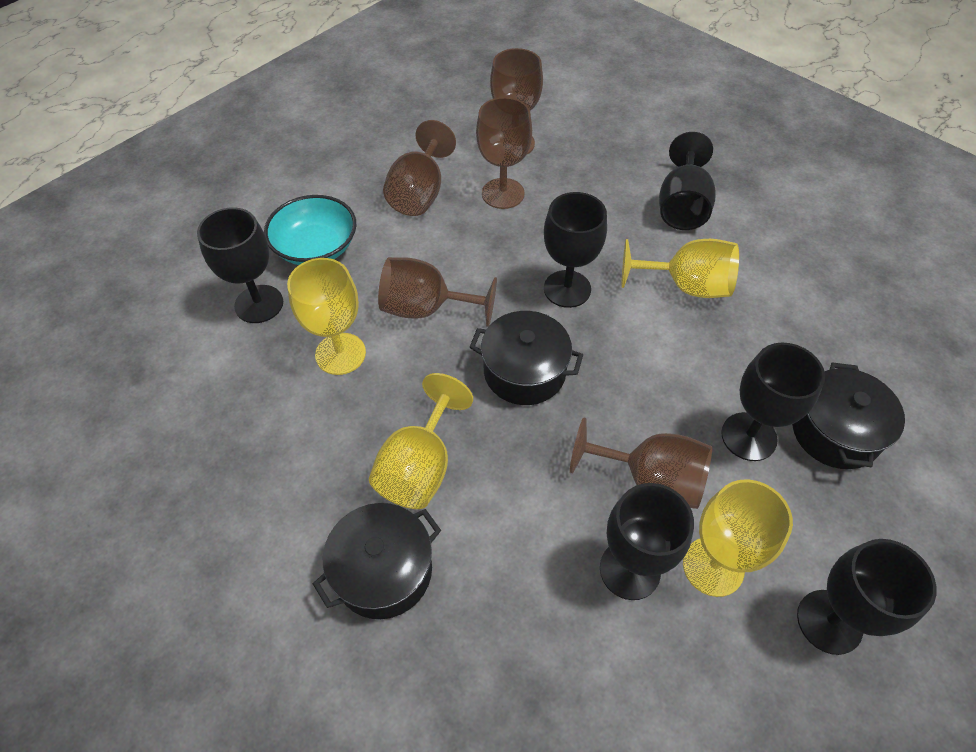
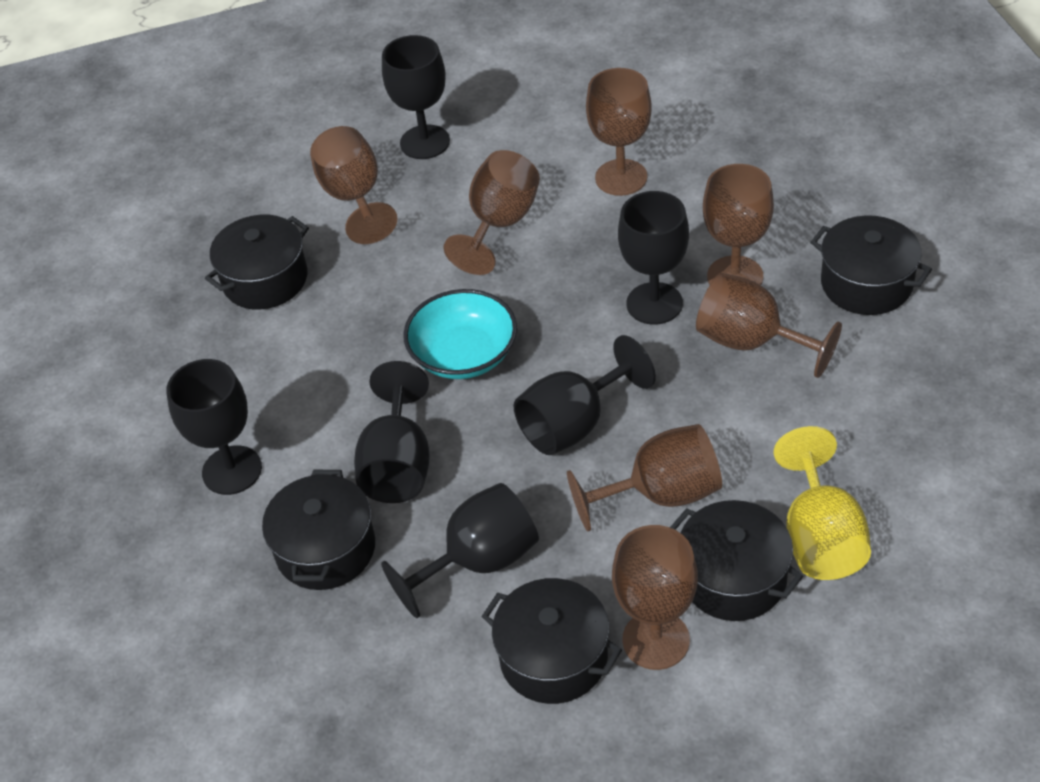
black pot: 3 -> 5
brown goblet: 5 -> 7
yellow goblet: 4 -> 1

